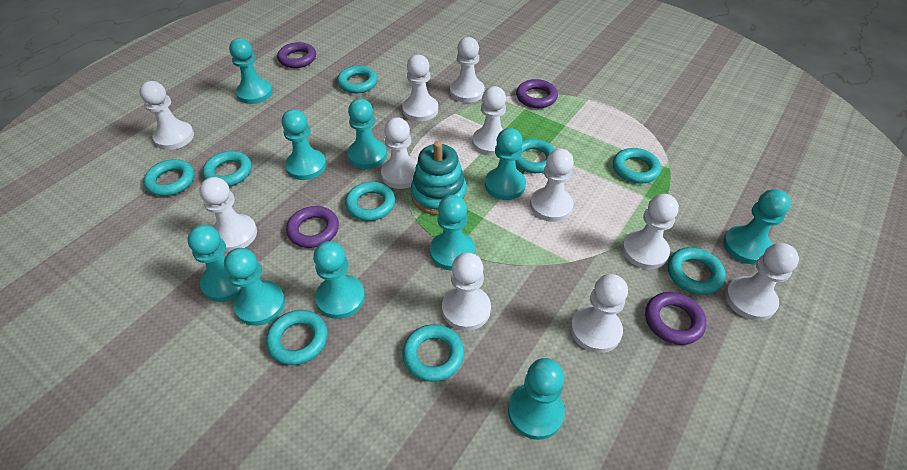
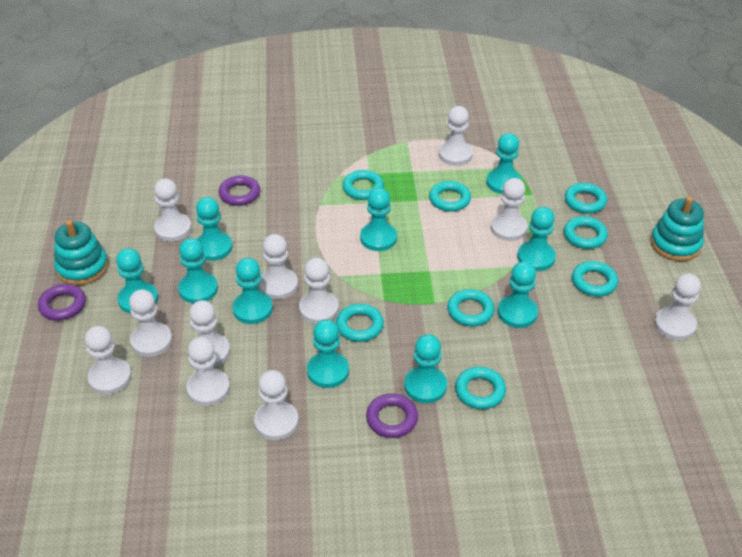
purple ring: 4 -> 3
turquoise ring: 9 -> 8
turquoise stacking toy: 1 -> 2

